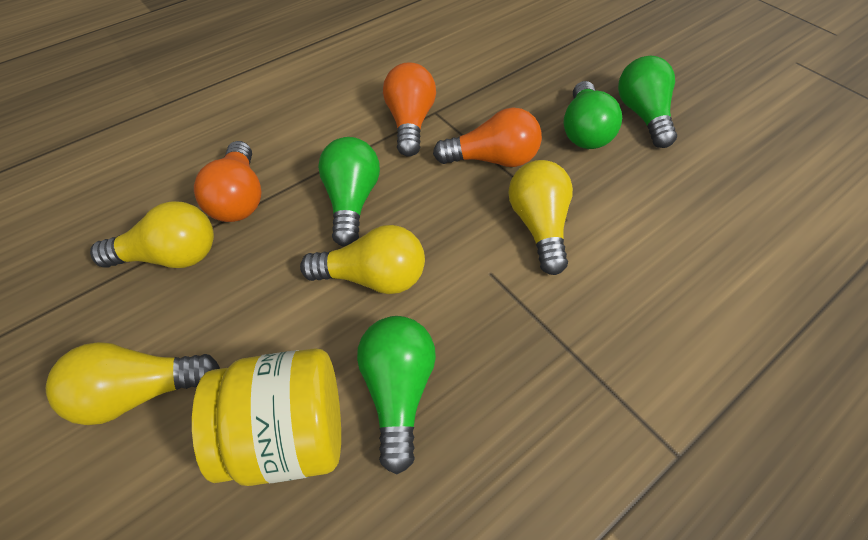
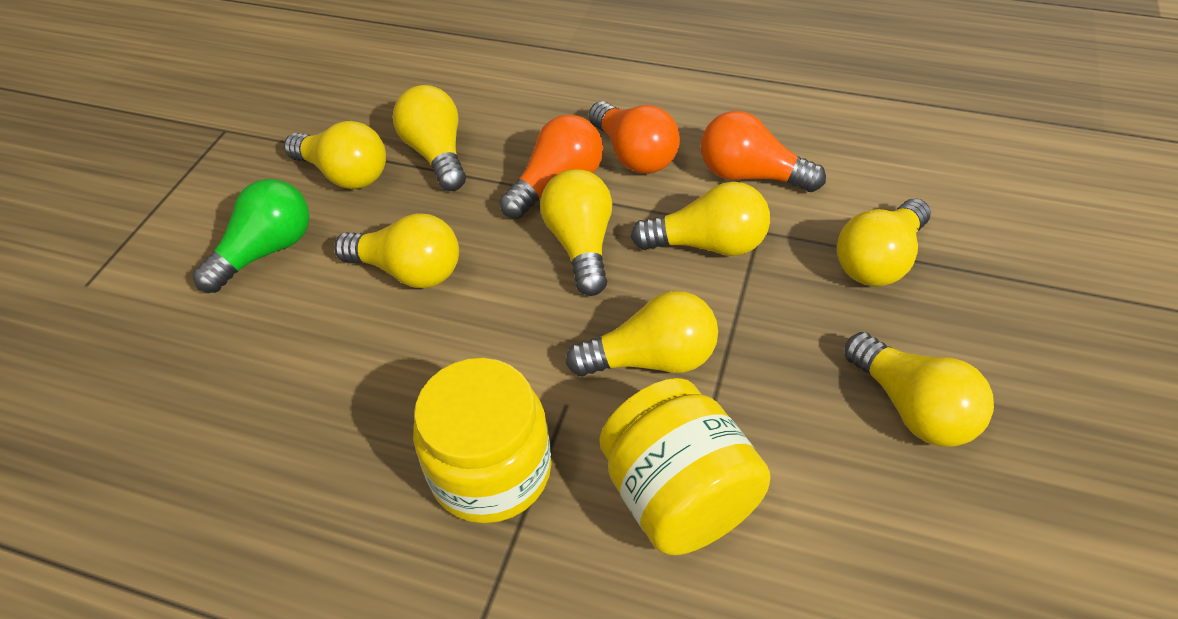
green light bulb: 4 -> 1
yellow jar: 1 -> 2
yellow light bulb: 4 -> 8

